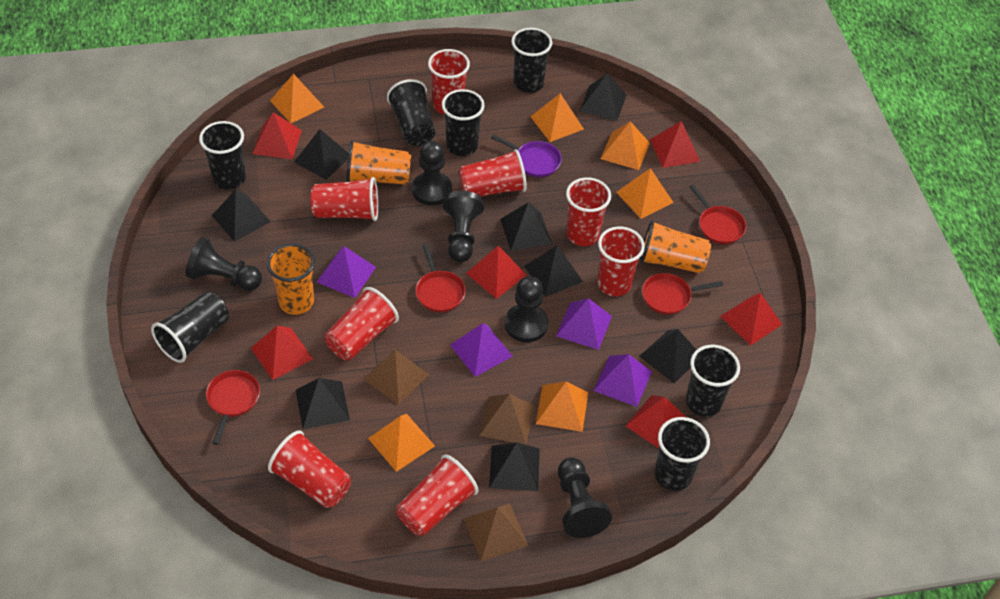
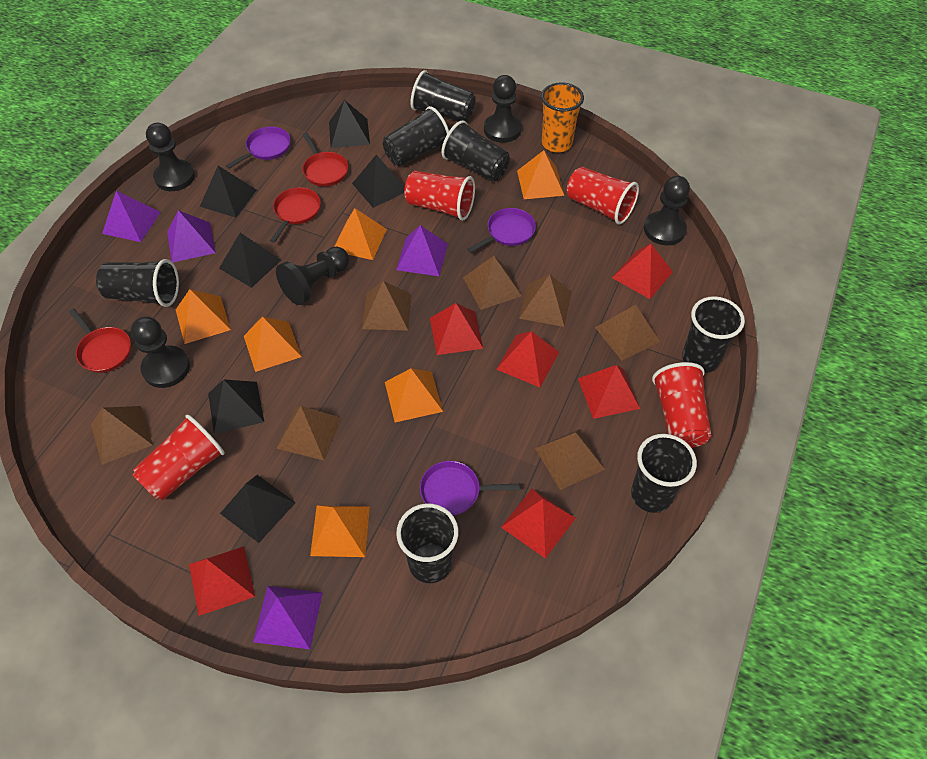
black pyramid: 8 -> 6
brown pyramid: 3 -> 7
orange cup: 3 -> 1
purple pan: 1 -> 3
red cup: 8 -> 4
red pan: 4 -> 3

